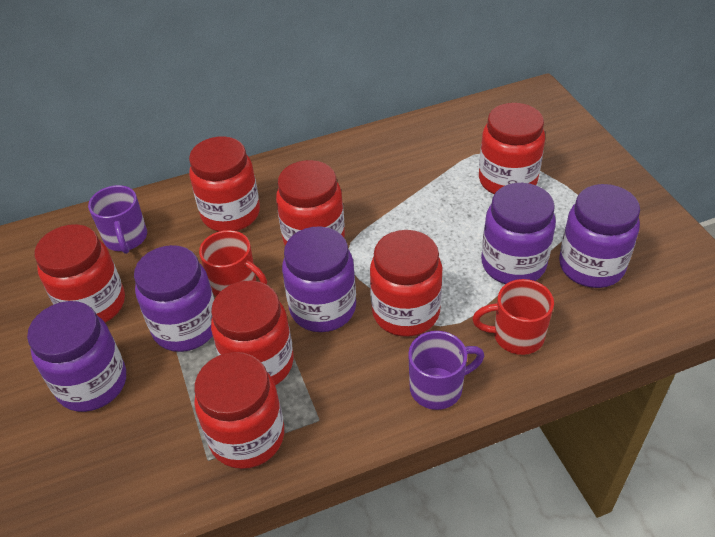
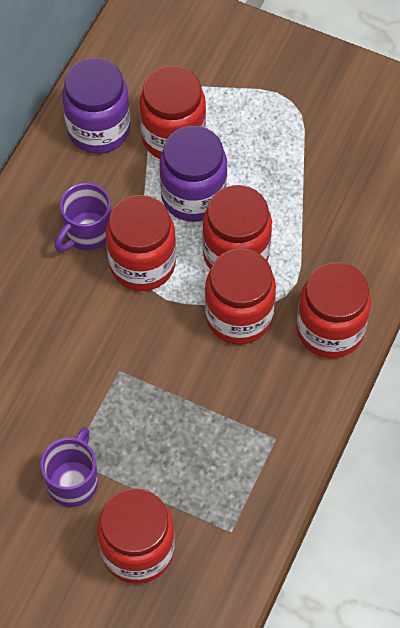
purple jar: 5 -> 2
red jar: 7 -> 6
red mug: 2 -> 0

